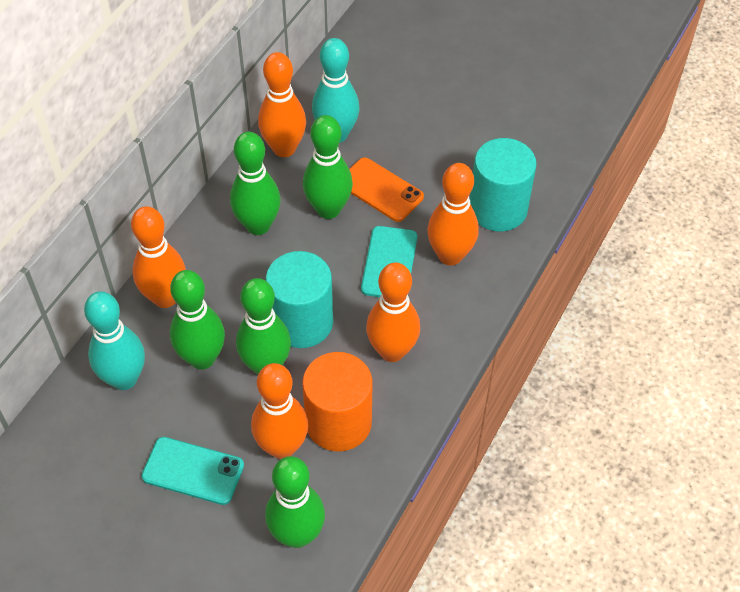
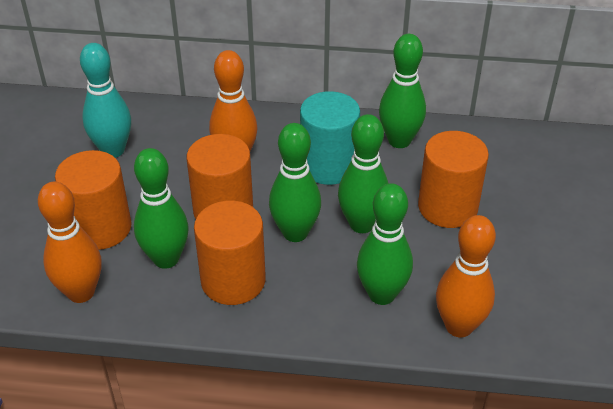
orange bowling pin: 5 -> 3
orange cylinder: 1 -> 4
orange phone: 1 -> 0
turquoise bowling pin: 2 -> 1
turquoise cylinder: 2 -> 1
turquoise phone: 2 -> 0

